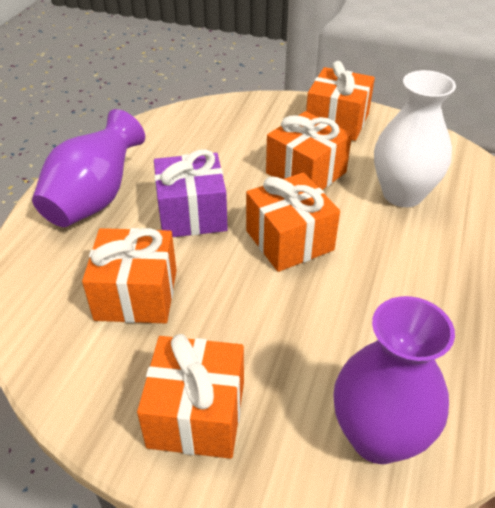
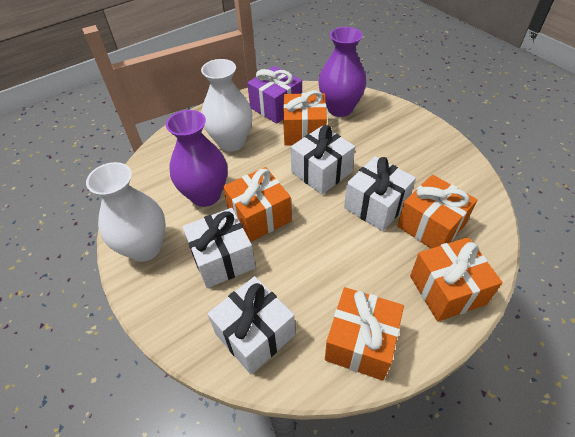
white gift: 0 -> 4
white vase: 1 -> 2

